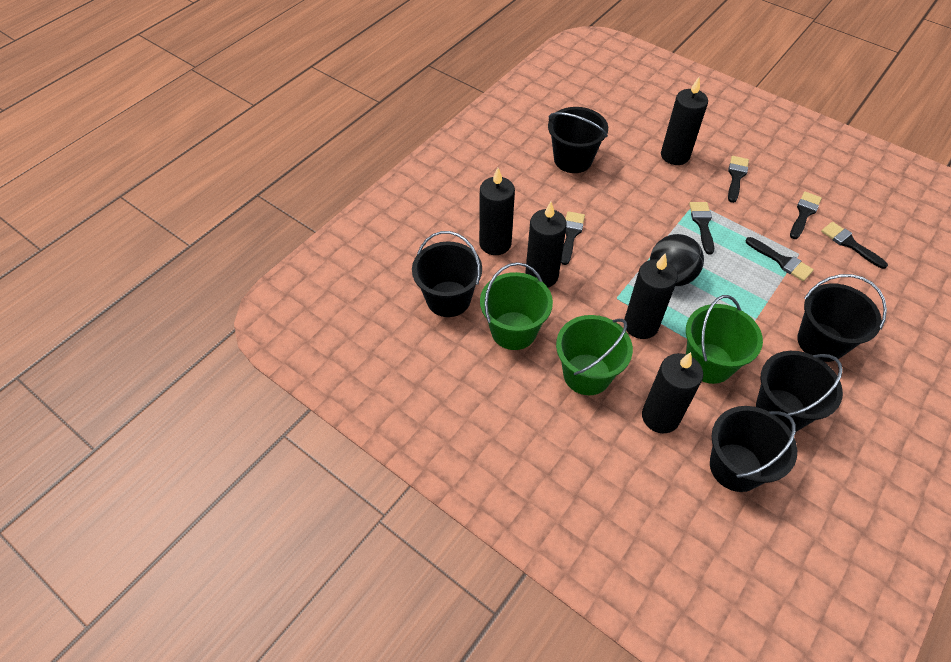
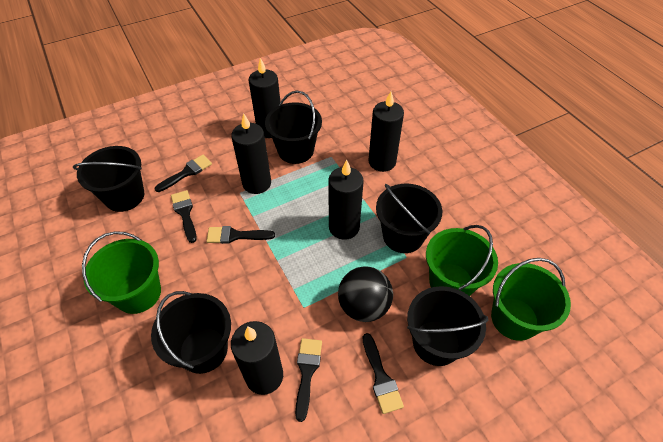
black brush: 6 -> 5

